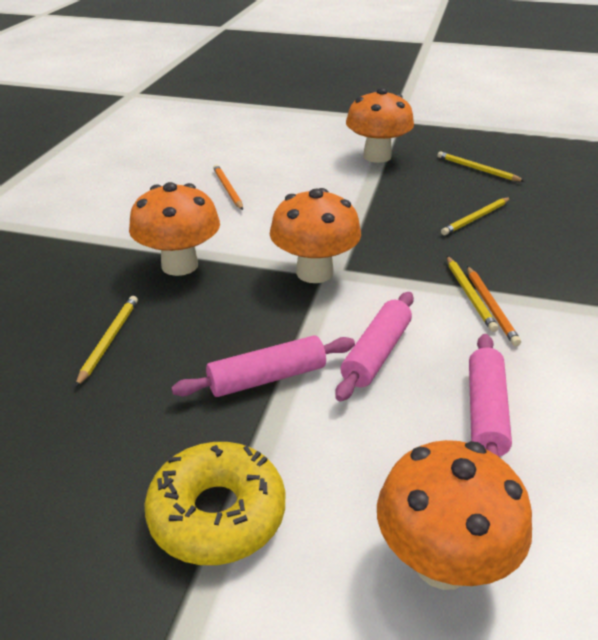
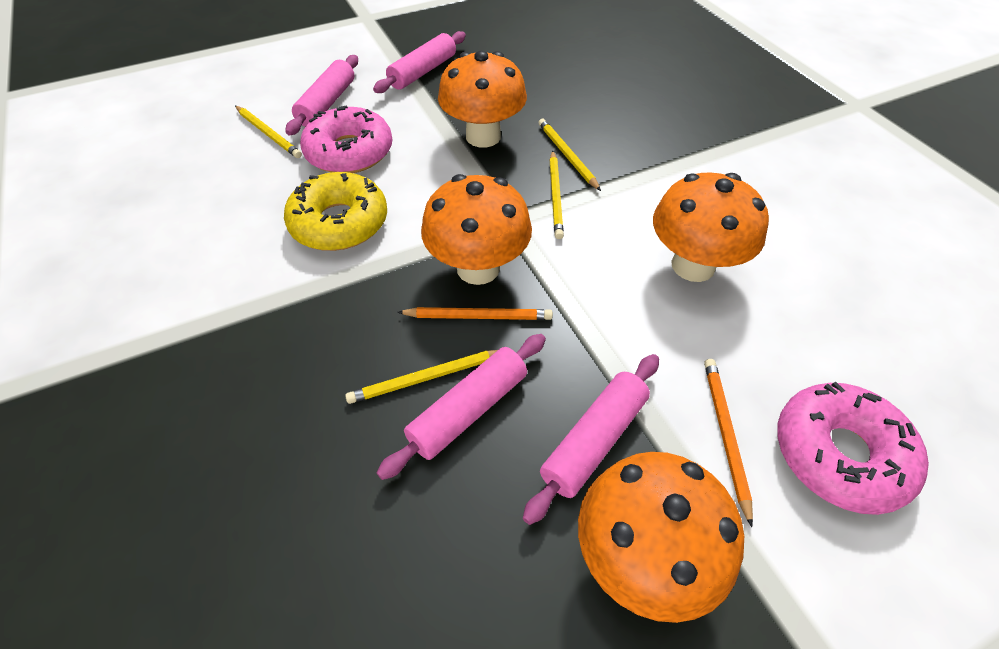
pink donut: 0 -> 2
pink rolling pin: 3 -> 4

